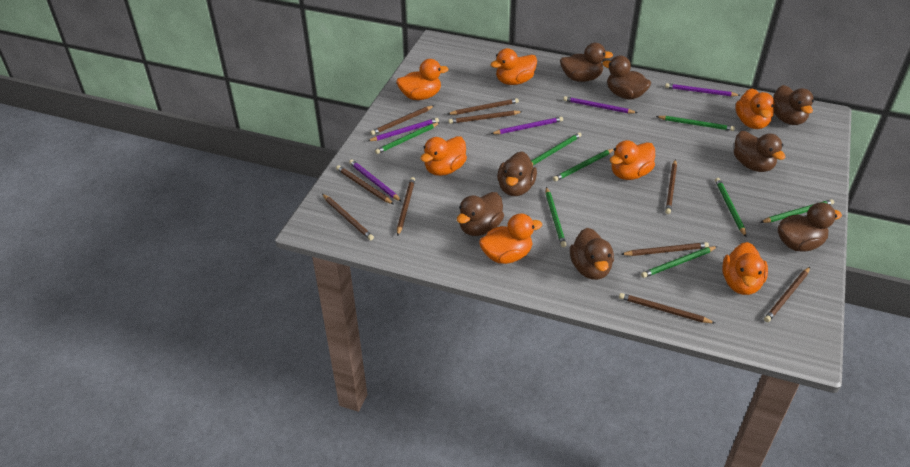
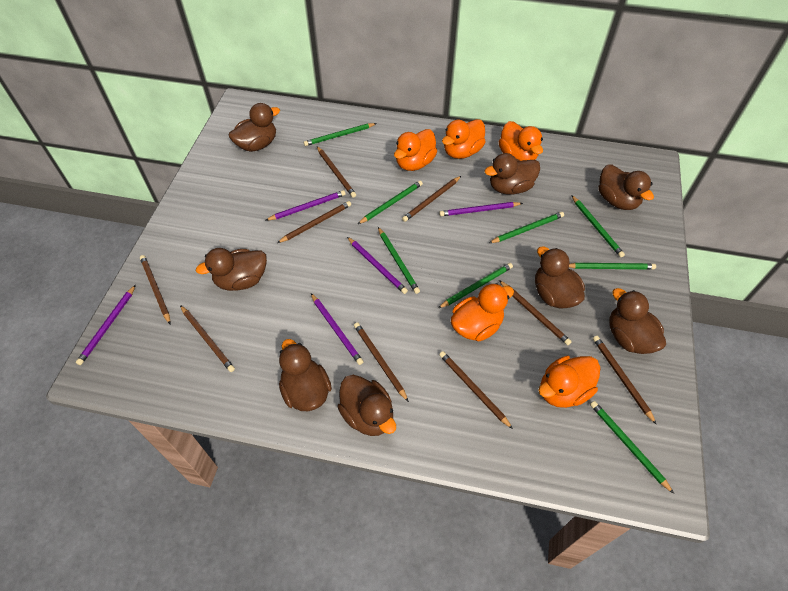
brown pencil: 10 -> 9
orange duck: 7 -> 5

